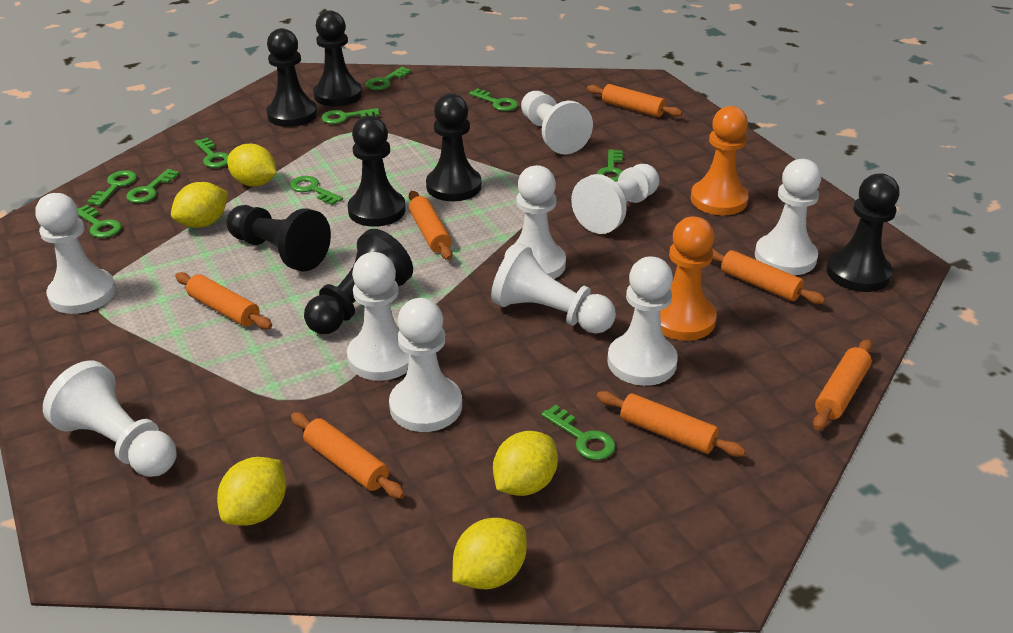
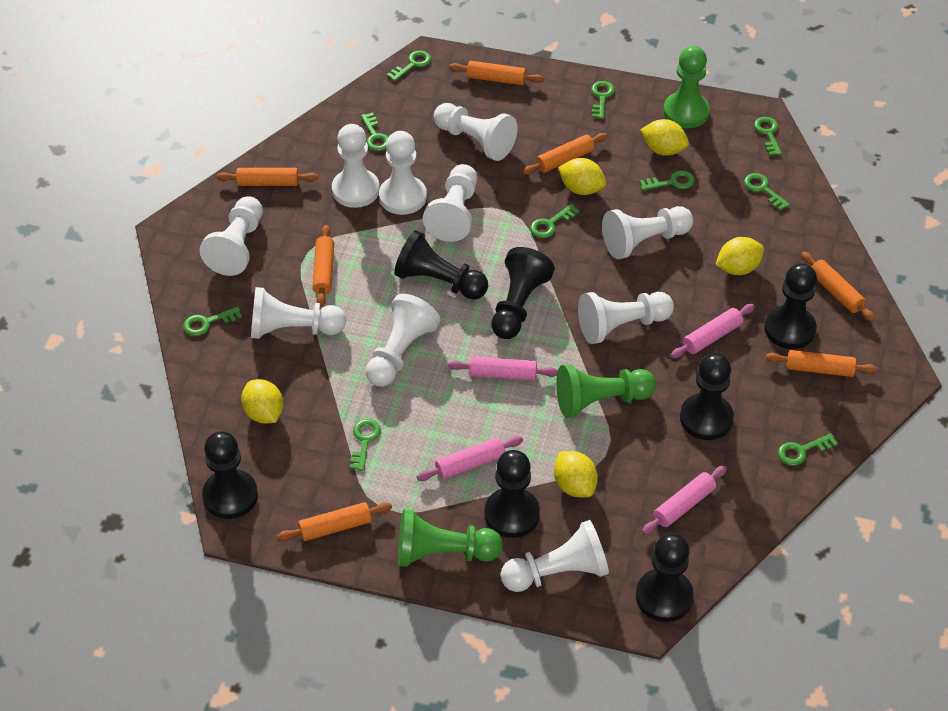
green pawn: 0 -> 3
orange pawn: 2 -> 0
pink rolling pin: 0 -> 4

